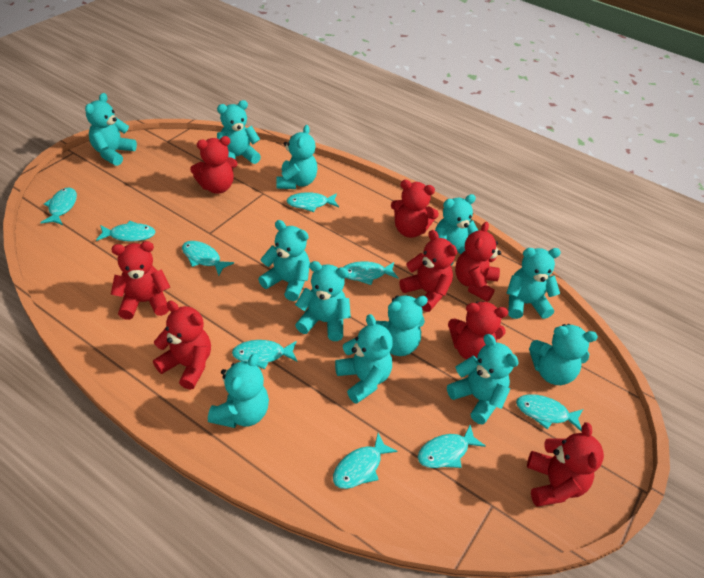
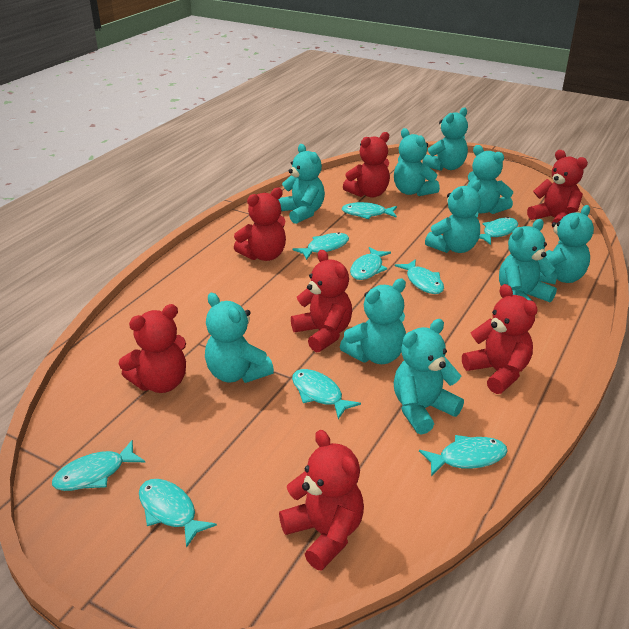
red teddy bear: 8 -> 7
turquoise teddy bear: 12 -> 10

